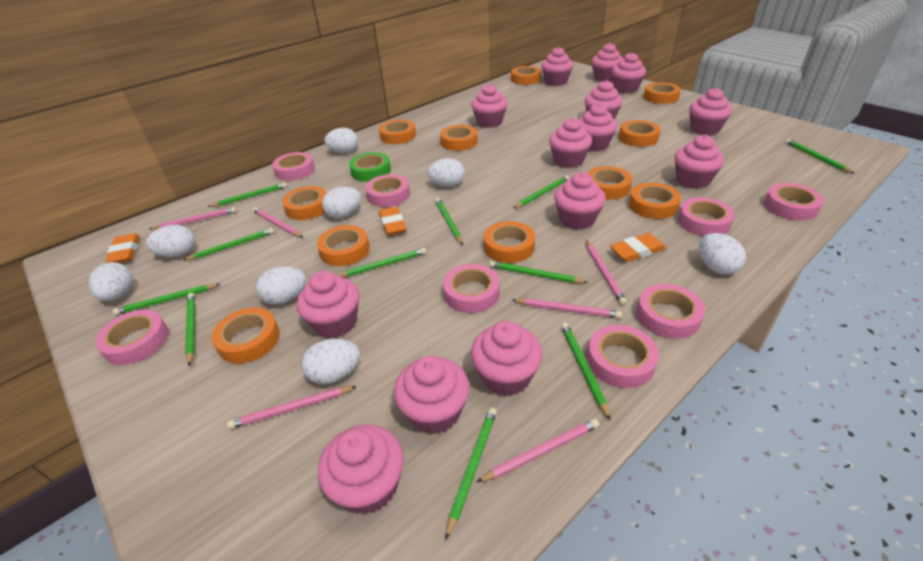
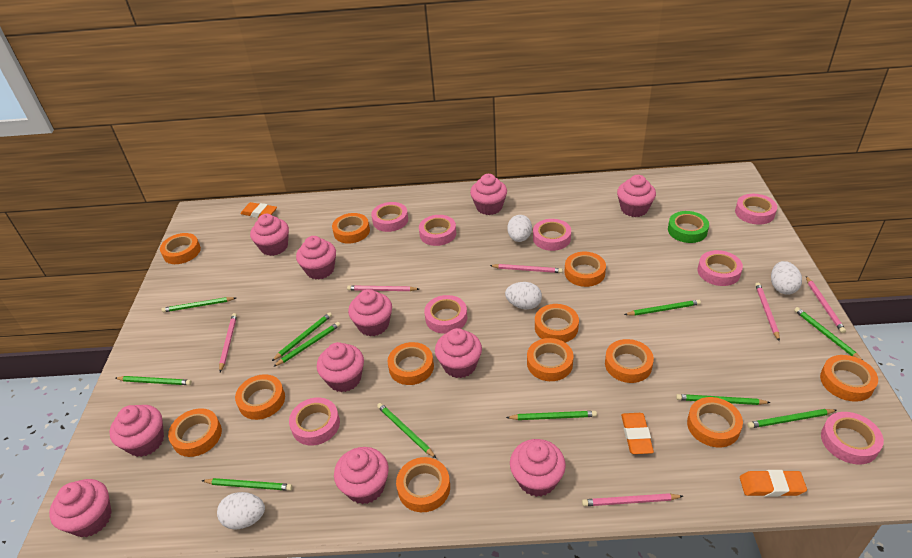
orange tape: 11 -> 12
pink cupcake: 14 -> 11
white egg: 8 -> 4

